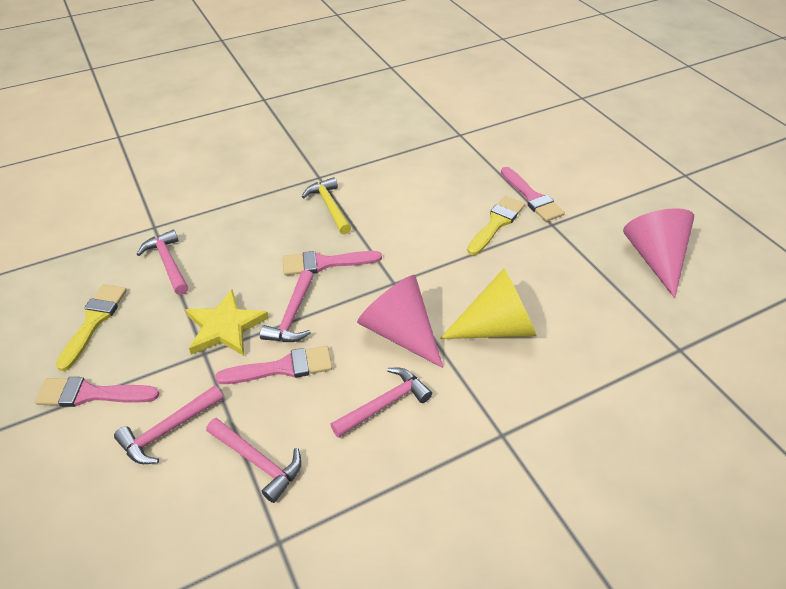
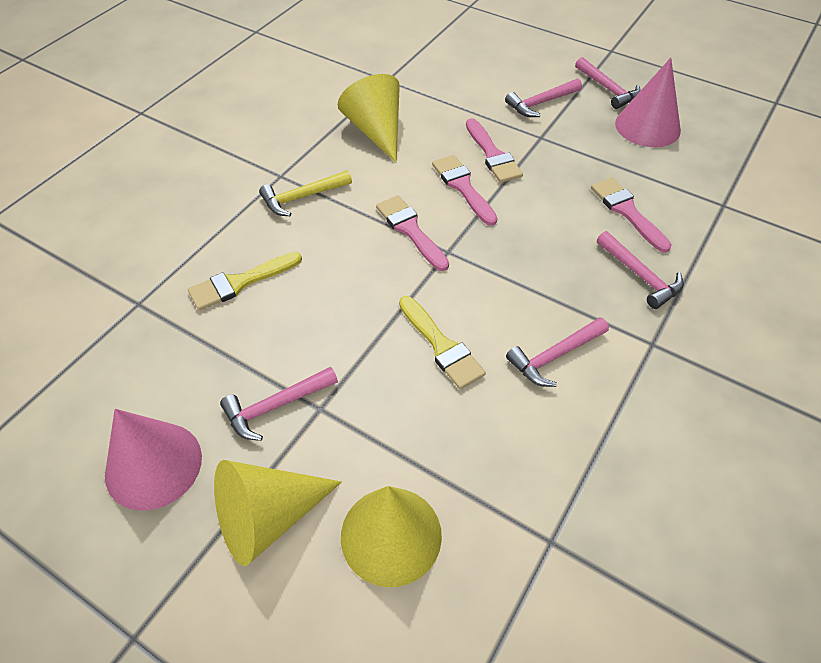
yellow cone: 1 -> 3
yellow star: 1 -> 0

